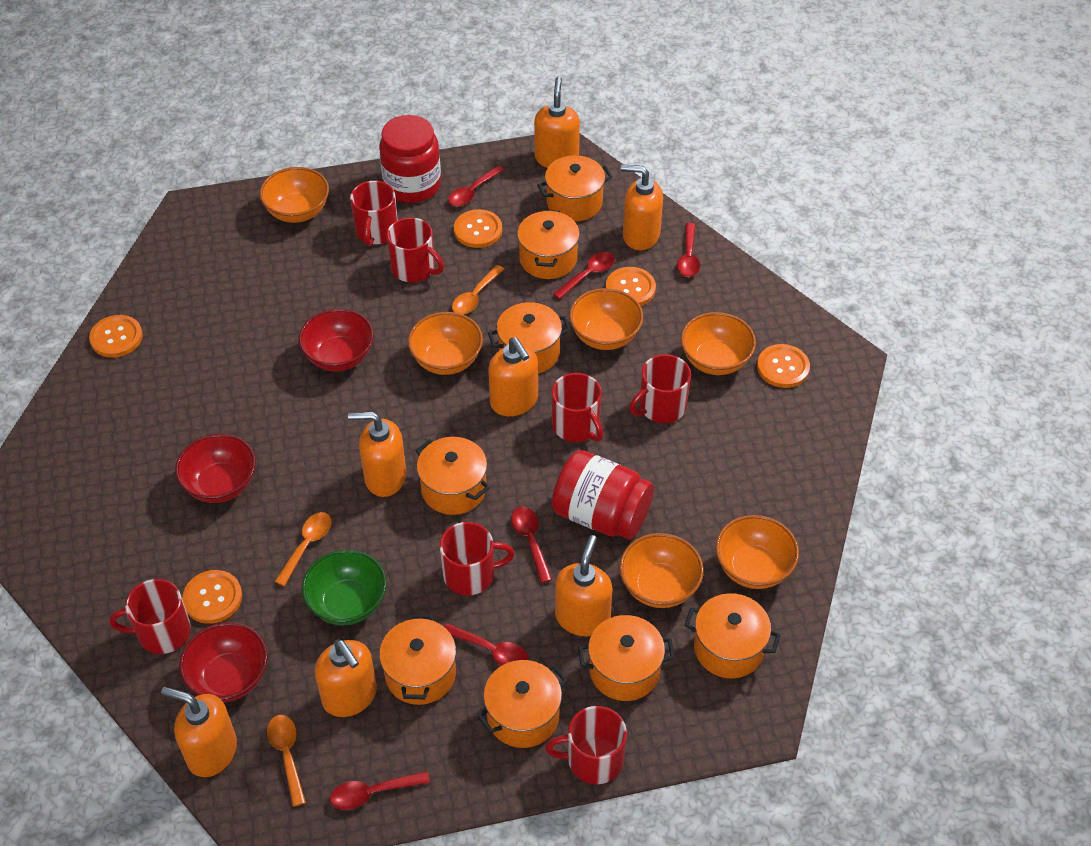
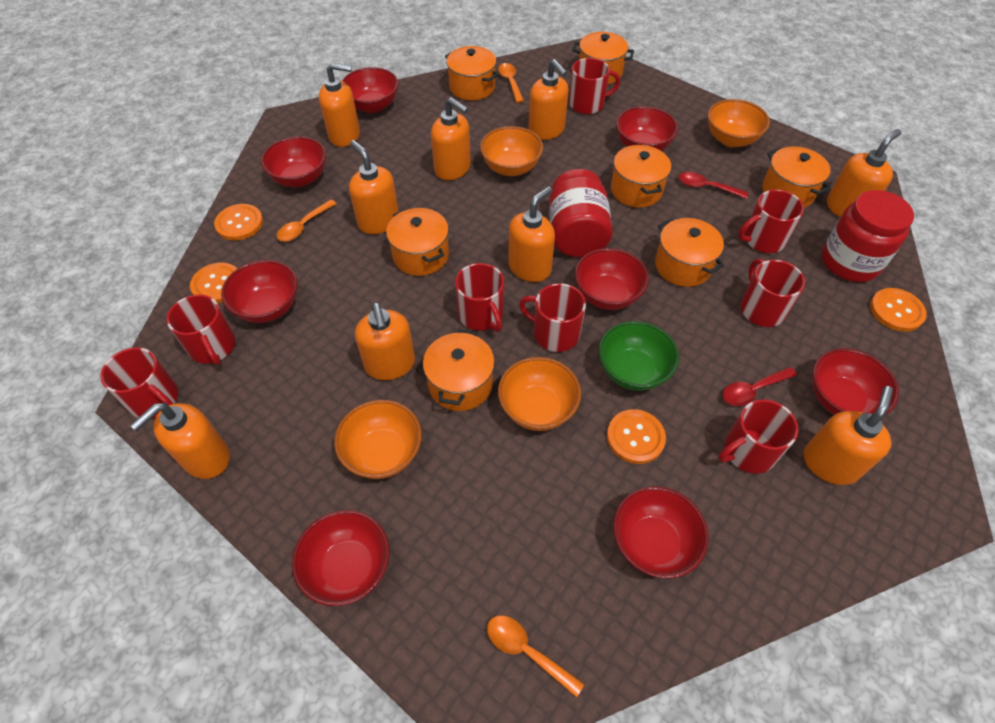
orange bowl: 6 -> 4
orange button: 5 -> 4
orange pot: 8 -> 7
orange soap dispenser: 7 -> 9
red bowl: 3 -> 8
red mug: 7 -> 8
red spoon: 6 -> 2

